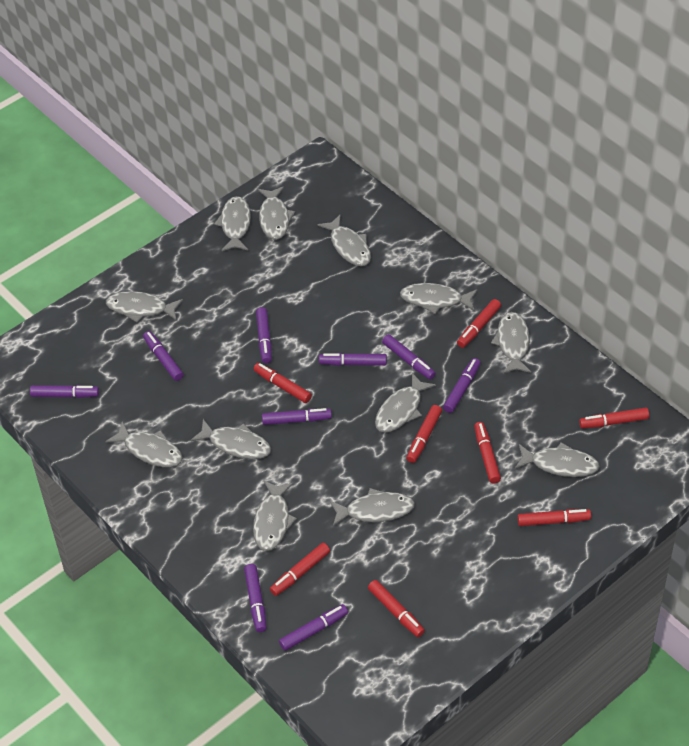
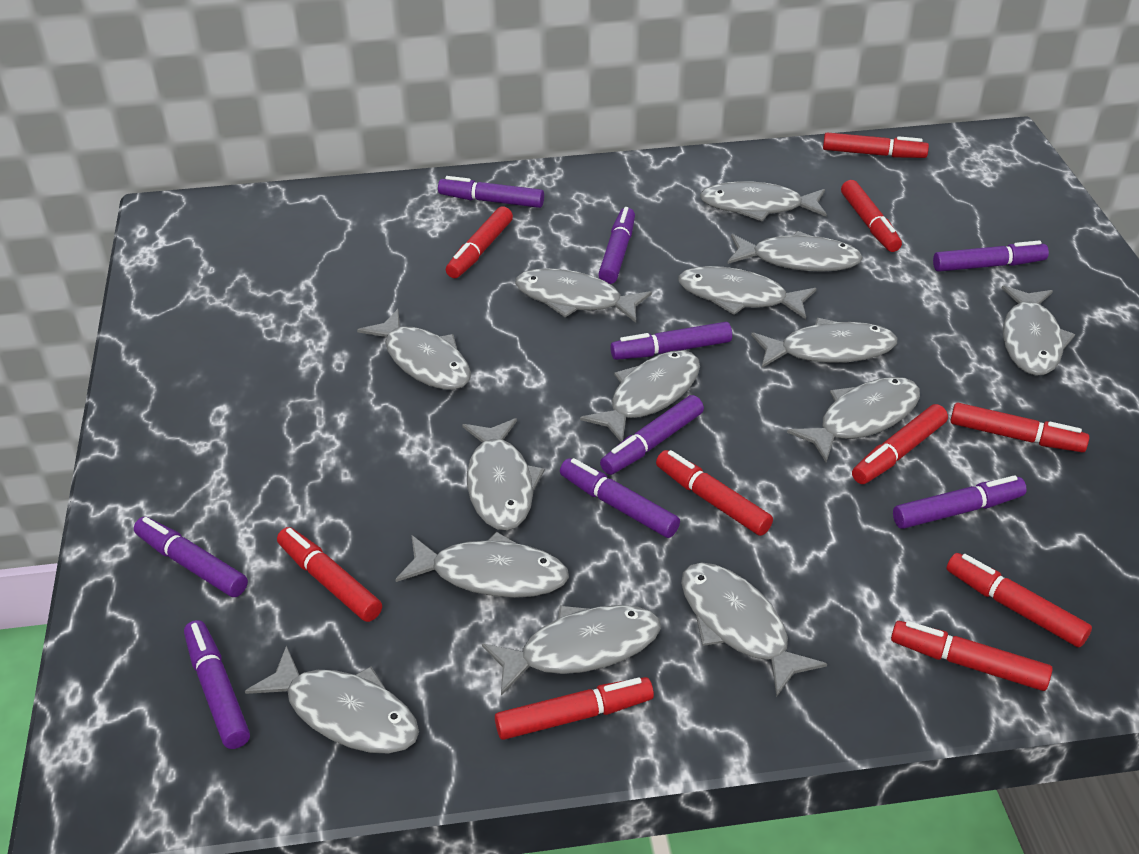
grey fish: 12 -> 14
red marker: 8 -> 10

